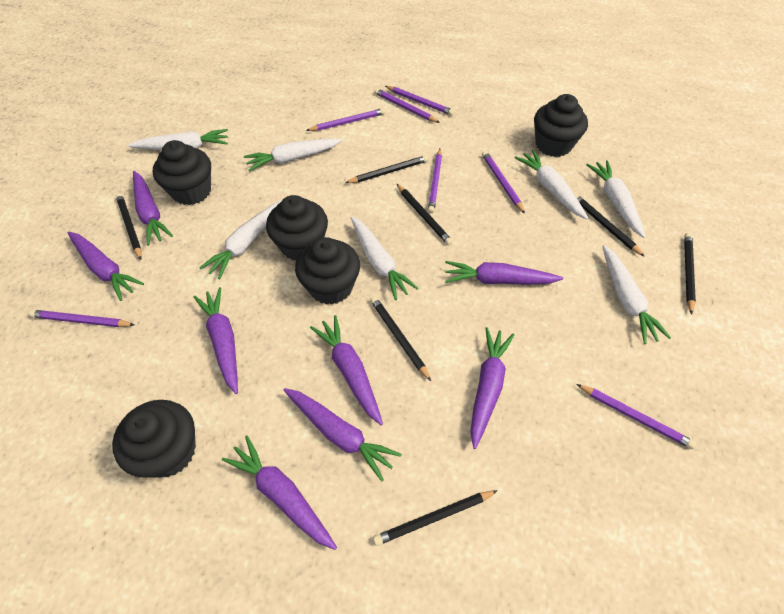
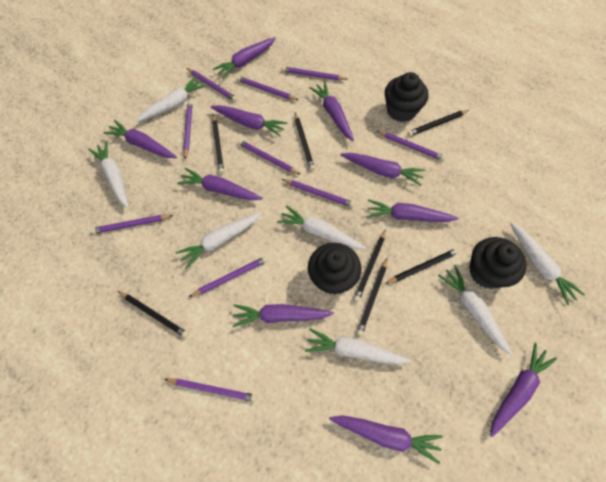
black cupcake: 5 -> 3
purple carrot: 8 -> 10
purple pencil: 7 -> 10

